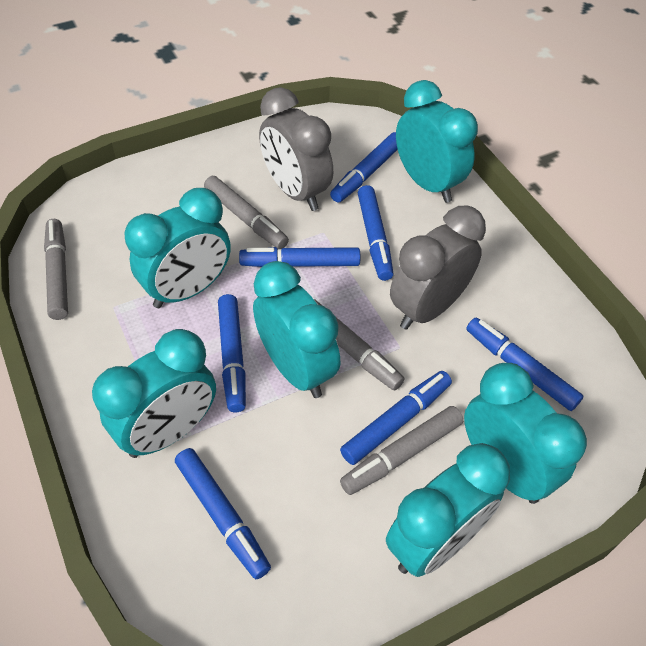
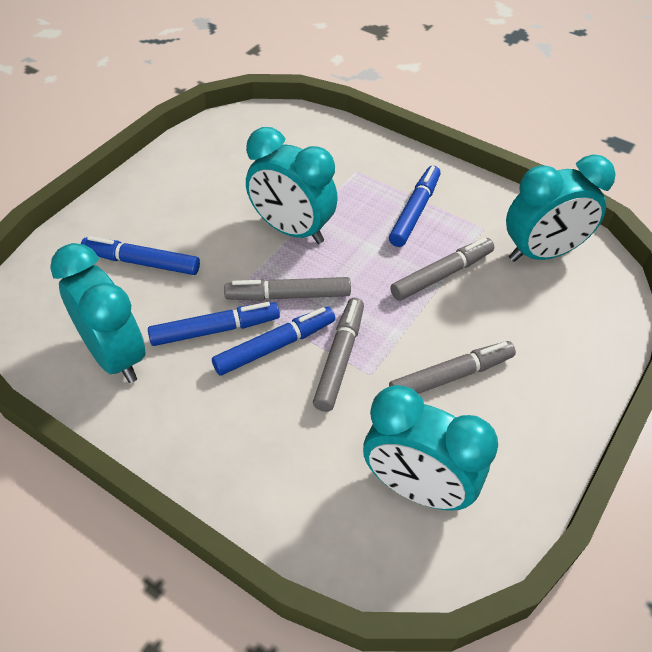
blue marker: 7 -> 4
grey clock: 2 -> 0
turquoise clock: 6 -> 4

